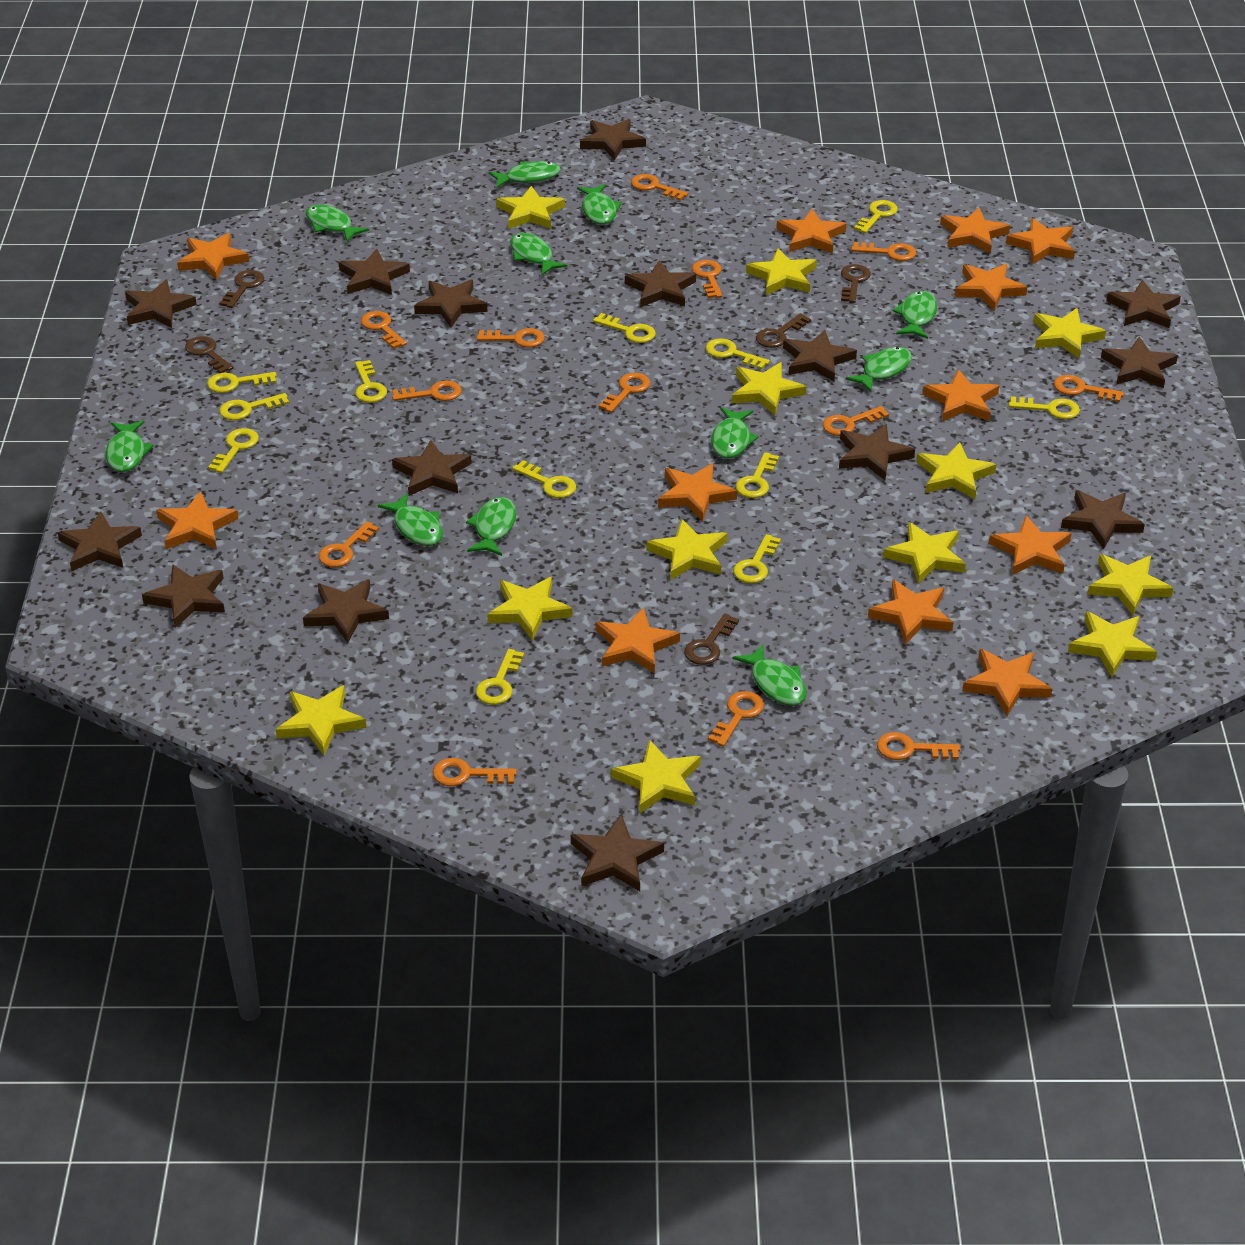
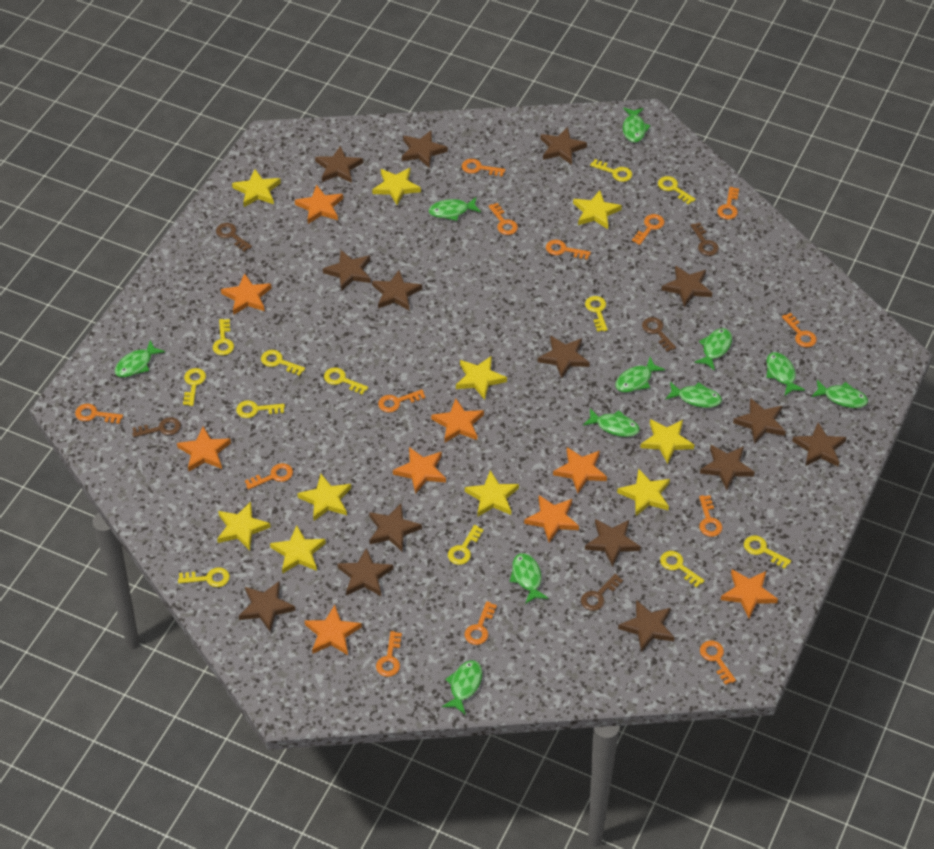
orange star: 12 -> 9
yellow star: 12 -> 10

